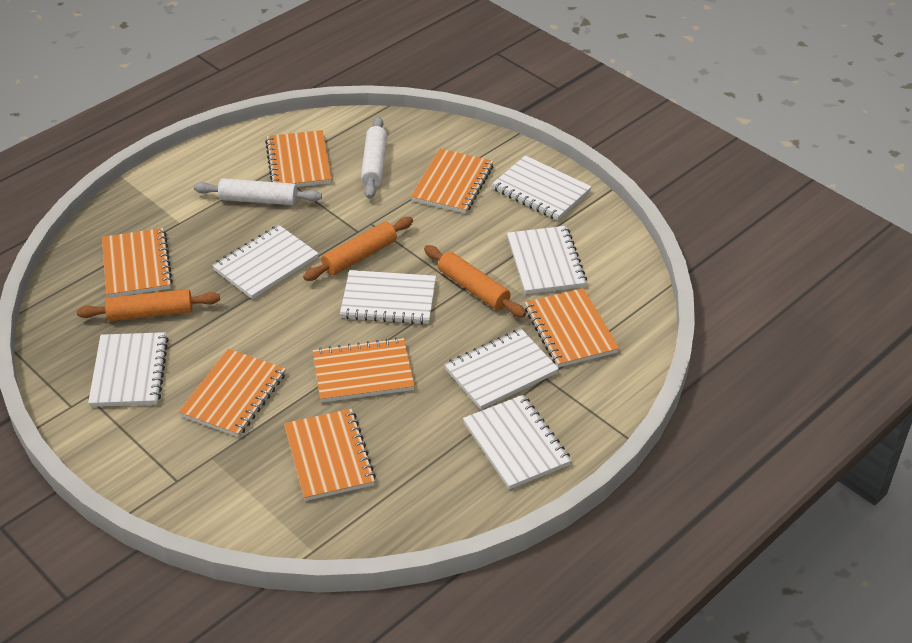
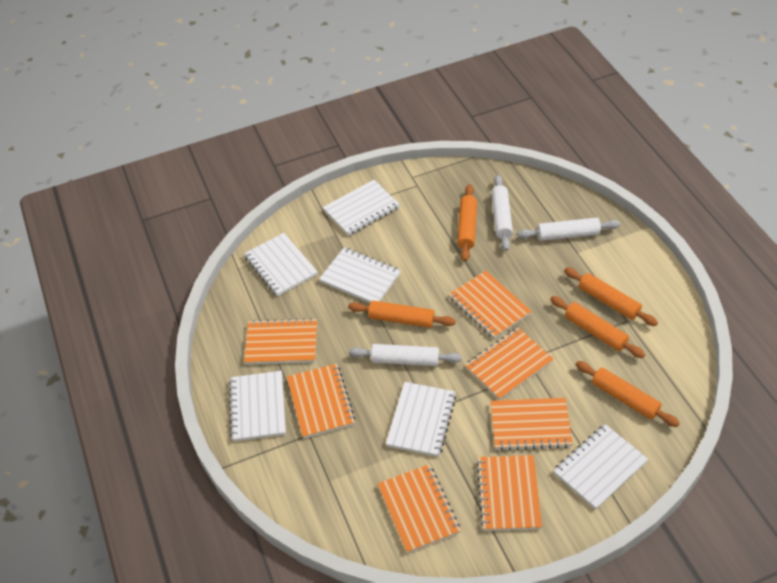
orange rolling pin: 3 -> 5
white notebook: 7 -> 6
white rolling pin: 2 -> 3

